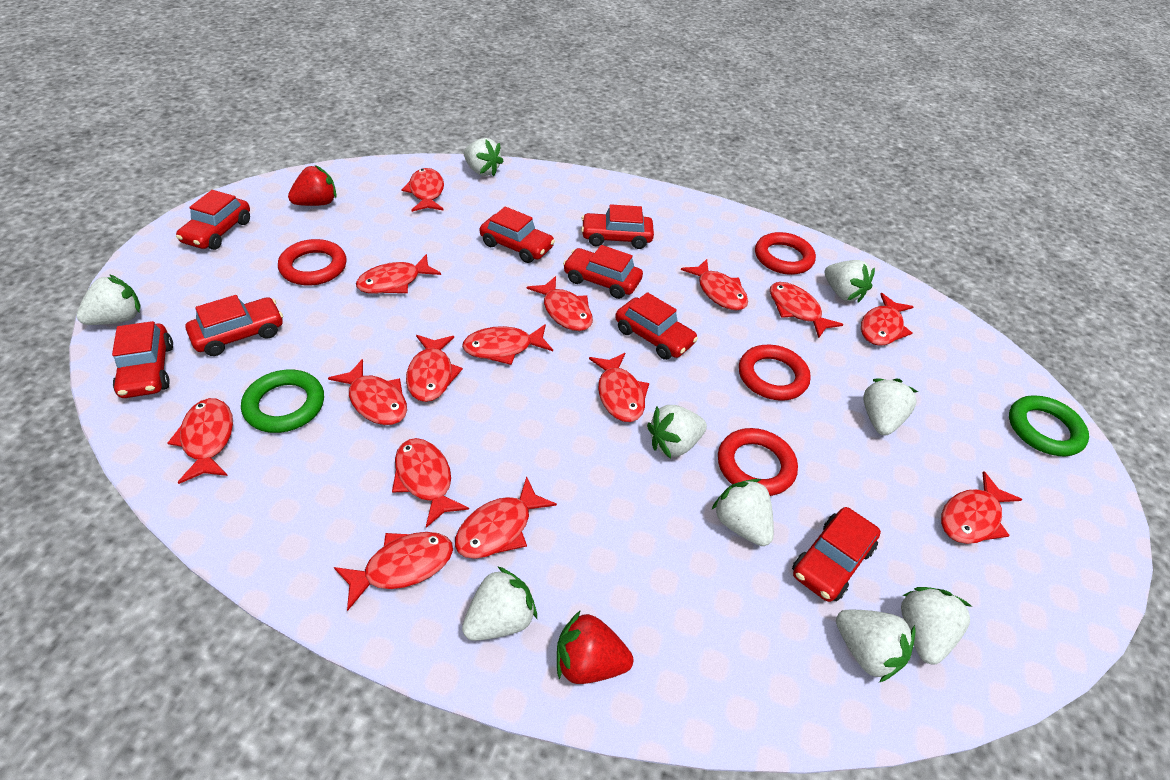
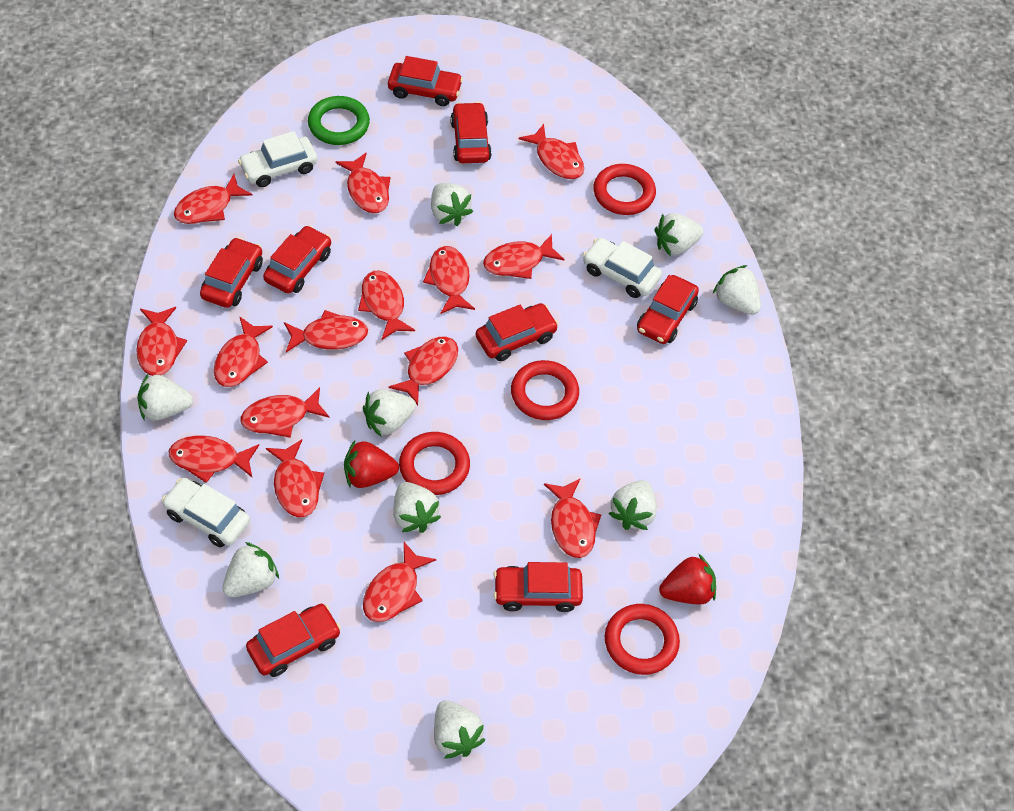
green ring: 2 -> 1
white car: 0 -> 3

